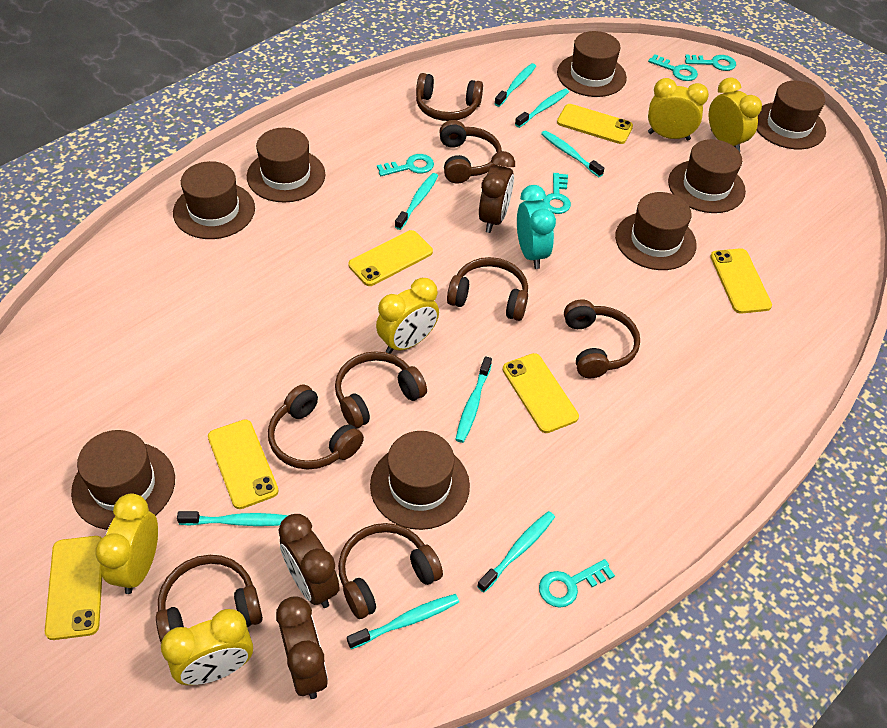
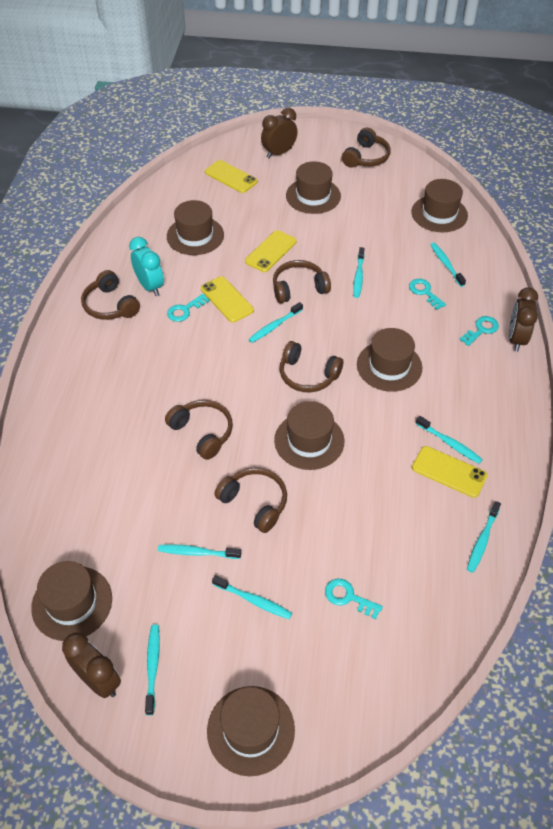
brown hat: 8 -> 7
brown headphones: 8 -> 6
turquoise key: 5 -> 4
yellow clock: 5 -> 0
yellow phone: 6 -> 4

